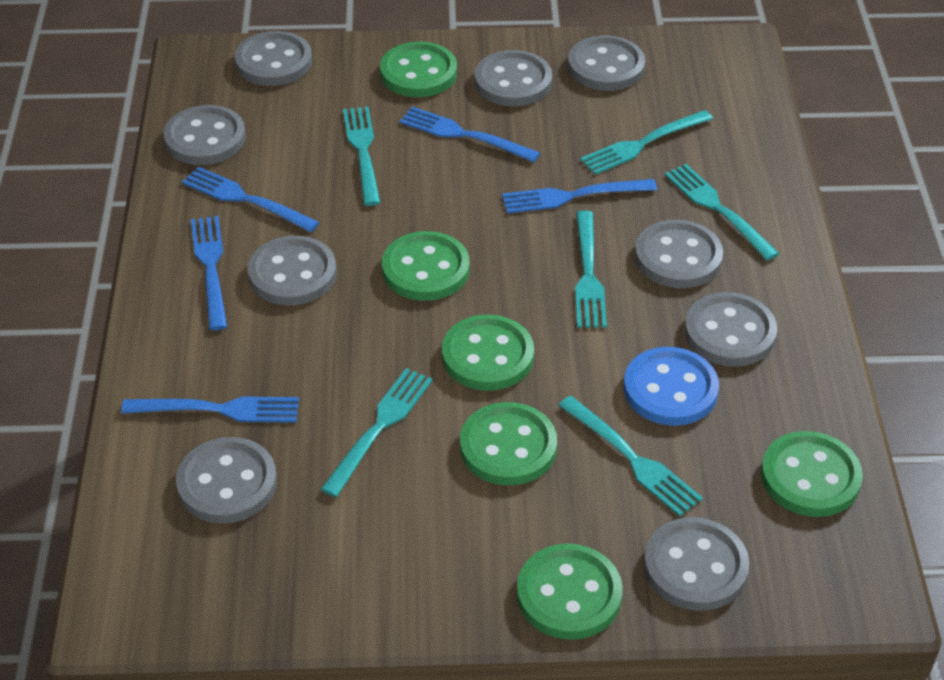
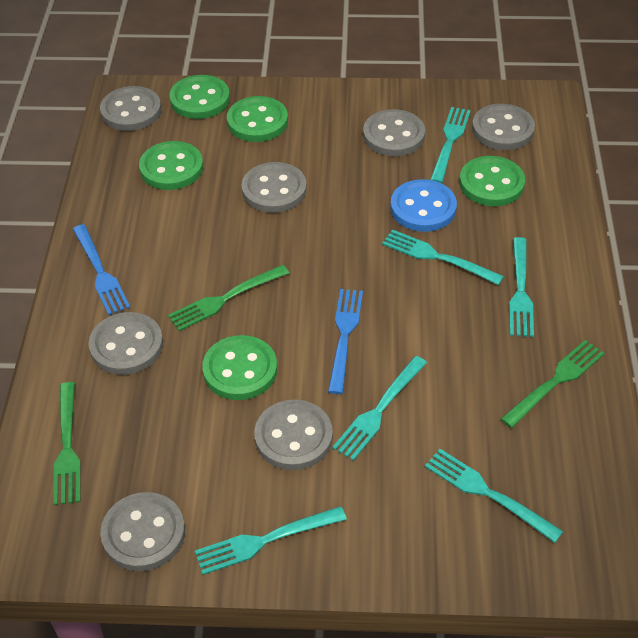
blue fork: 5 -> 2
green button: 6 -> 5
green fork: 0 -> 3
grey button: 9 -> 7

